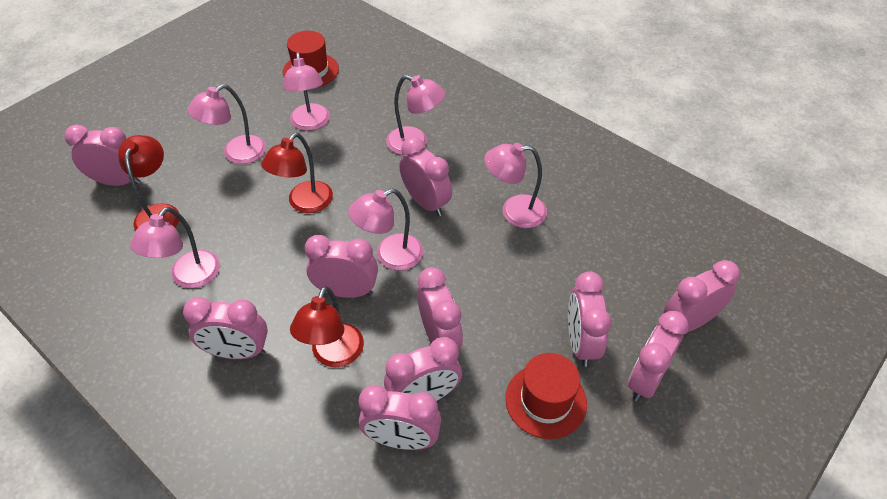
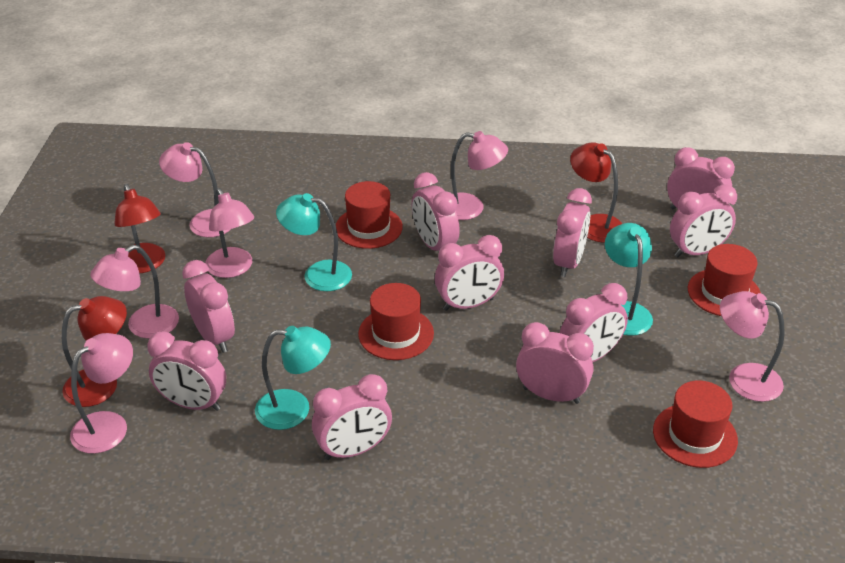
red hat: 2 -> 4
turquoise lamp: 0 -> 3

